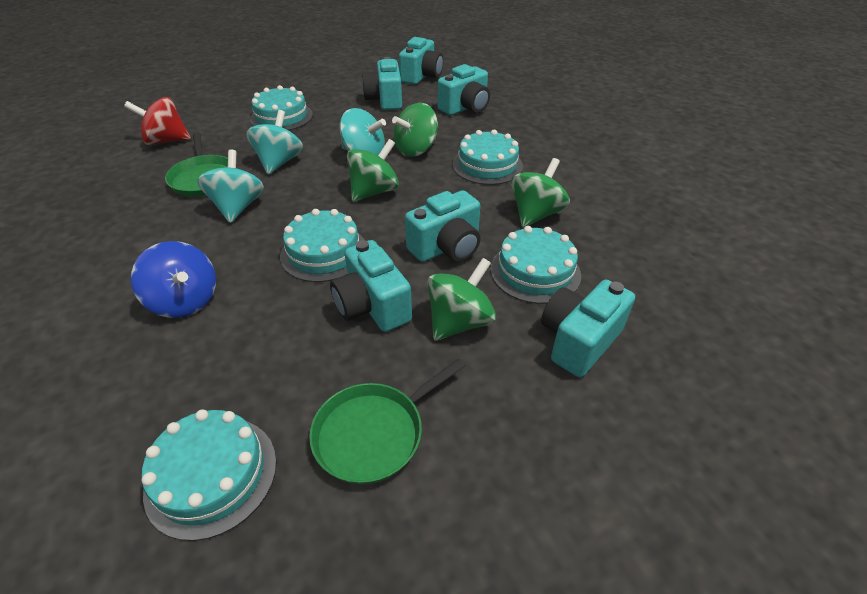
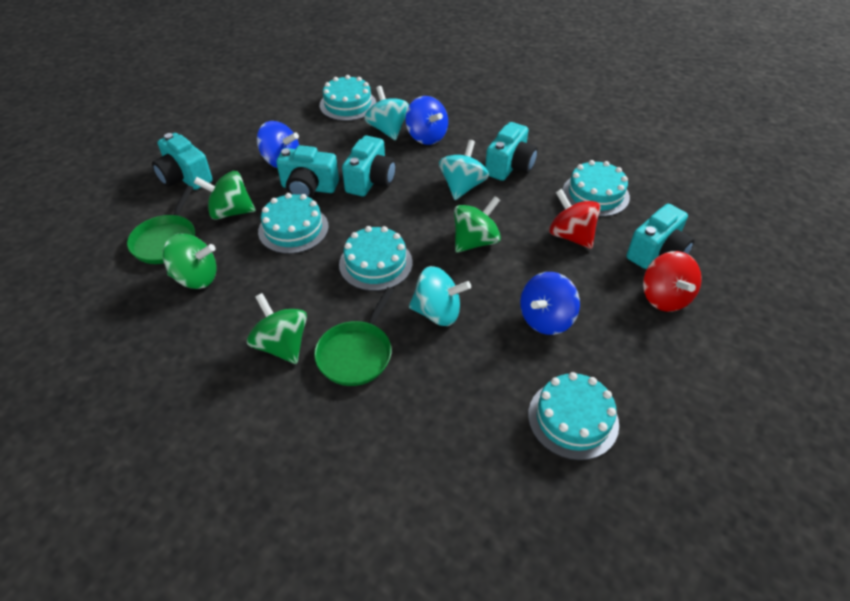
blue spinning top: 1 -> 3
red spinning top: 1 -> 2
turquoise camera: 6 -> 5

